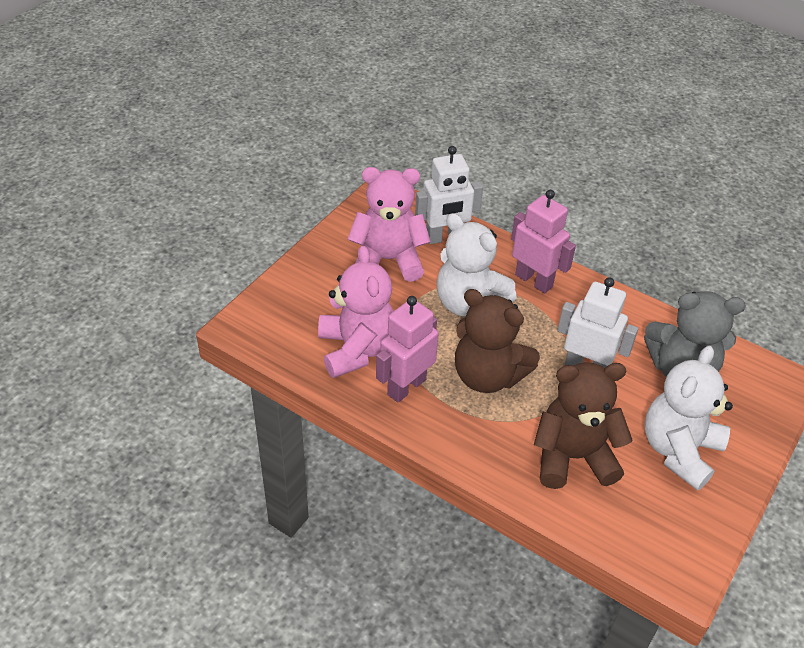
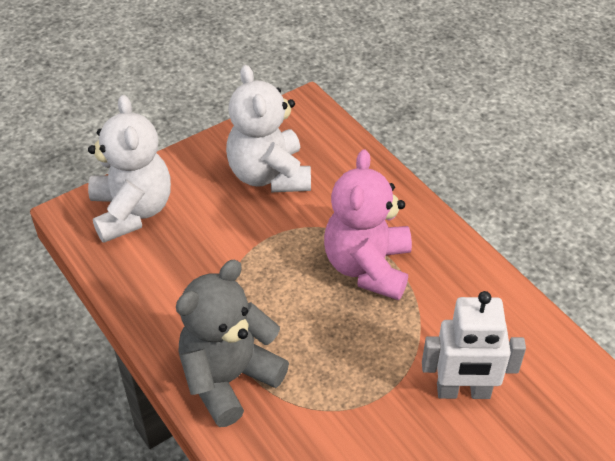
brown teddy bear: 2 -> 0
pink robot: 2 -> 0
pink teddy bear: 2 -> 1
white robot: 2 -> 1

